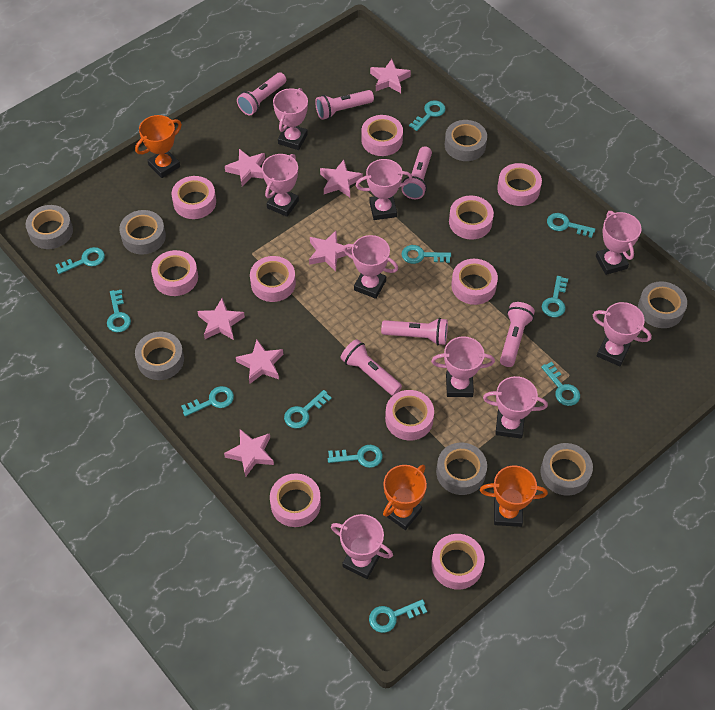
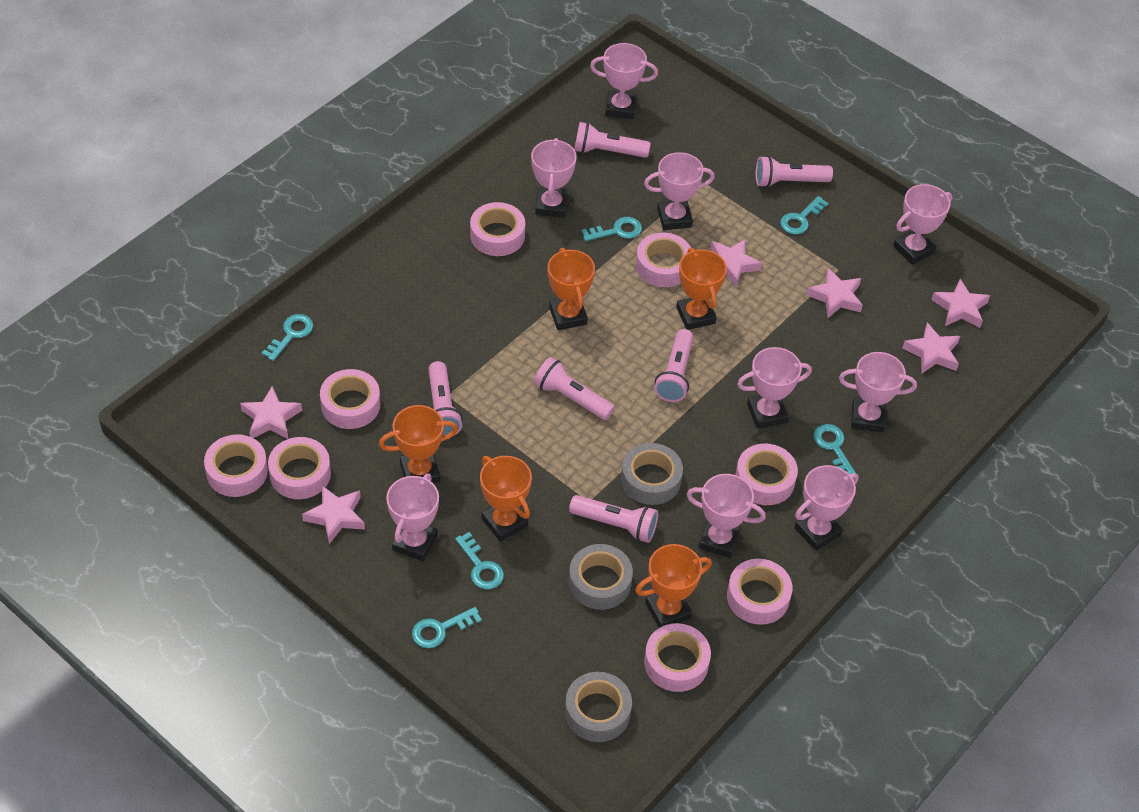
grey tape: 7 -> 3
orange trophy: 3 -> 5
pink star: 7 -> 6
pink tape: 10 -> 8
turquoise key: 11 -> 6

